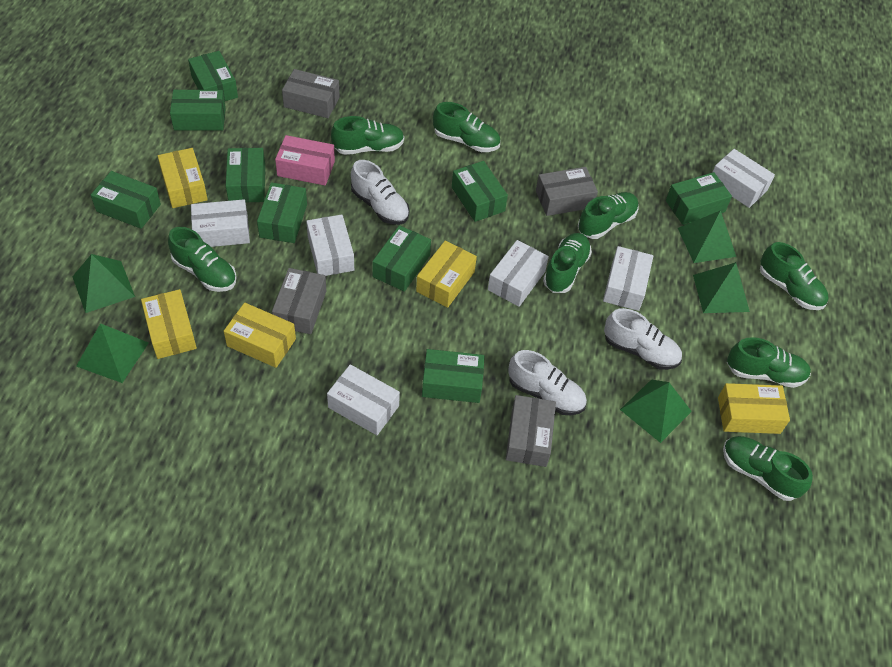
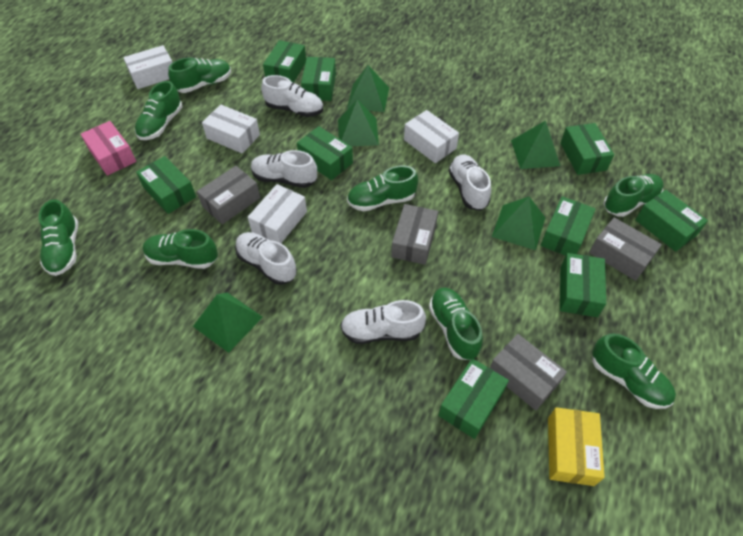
white box: 6 -> 4
white shoe: 3 -> 5
yellow box: 5 -> 1

